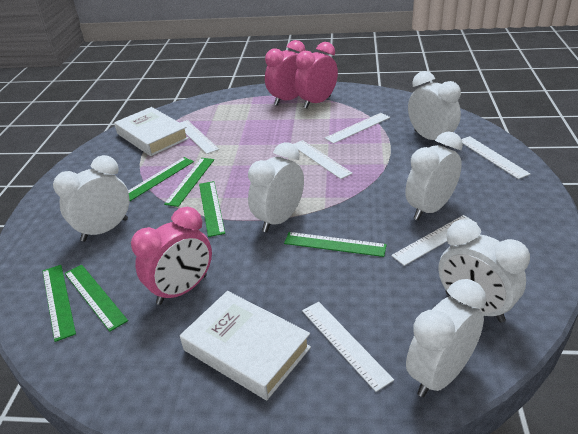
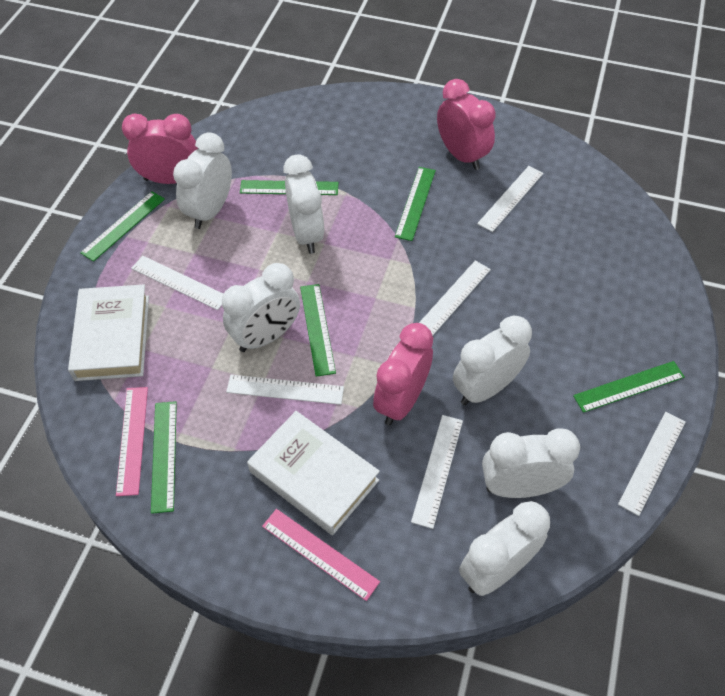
pink ruler: 0 -> 2

